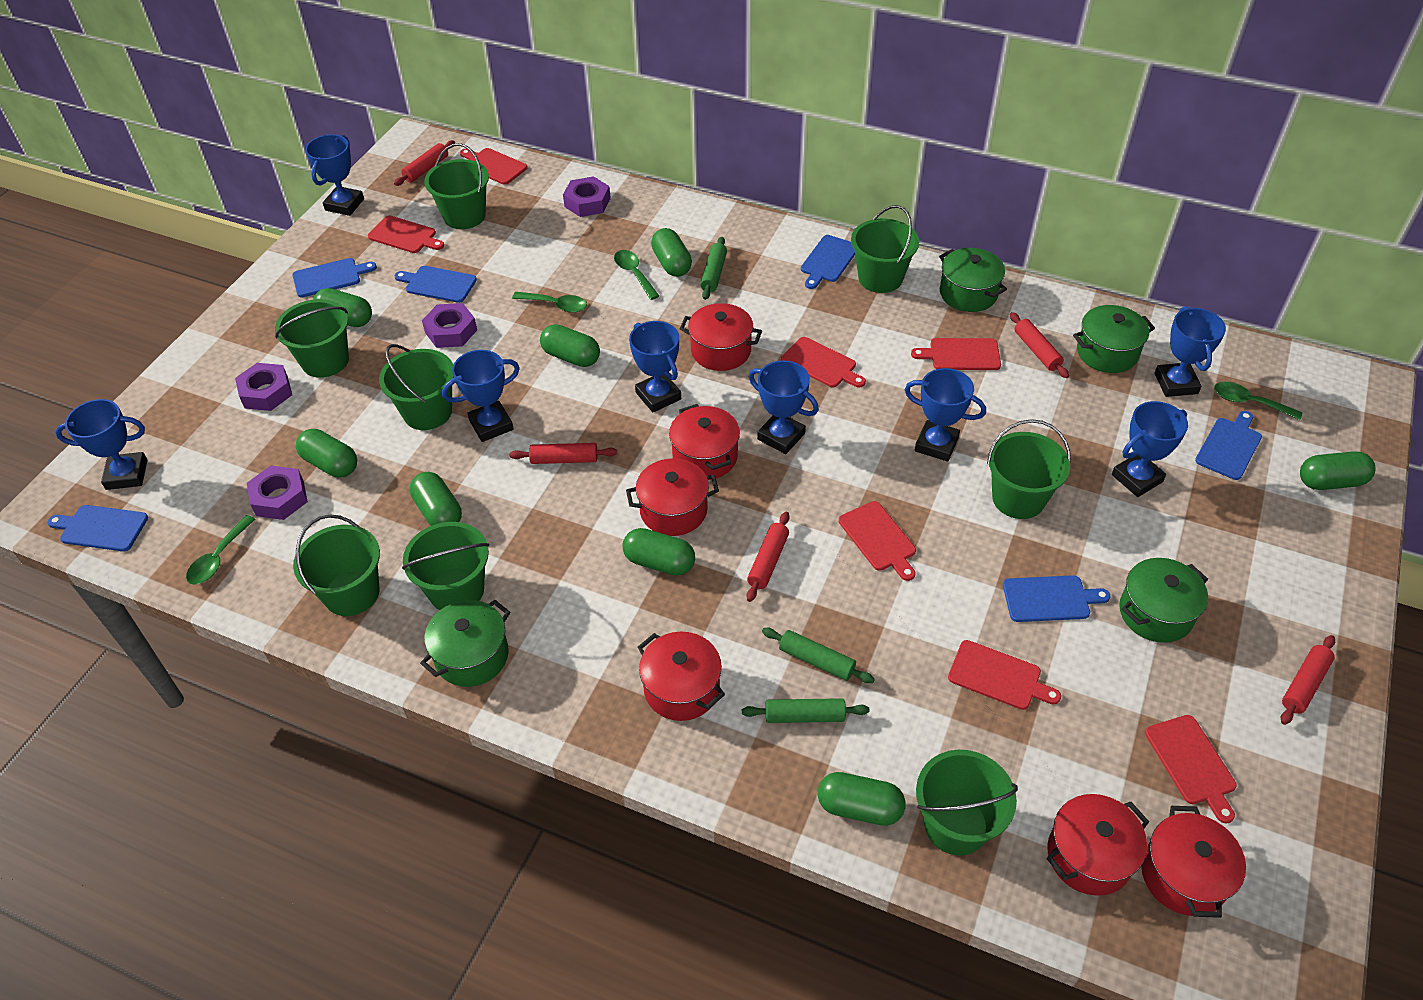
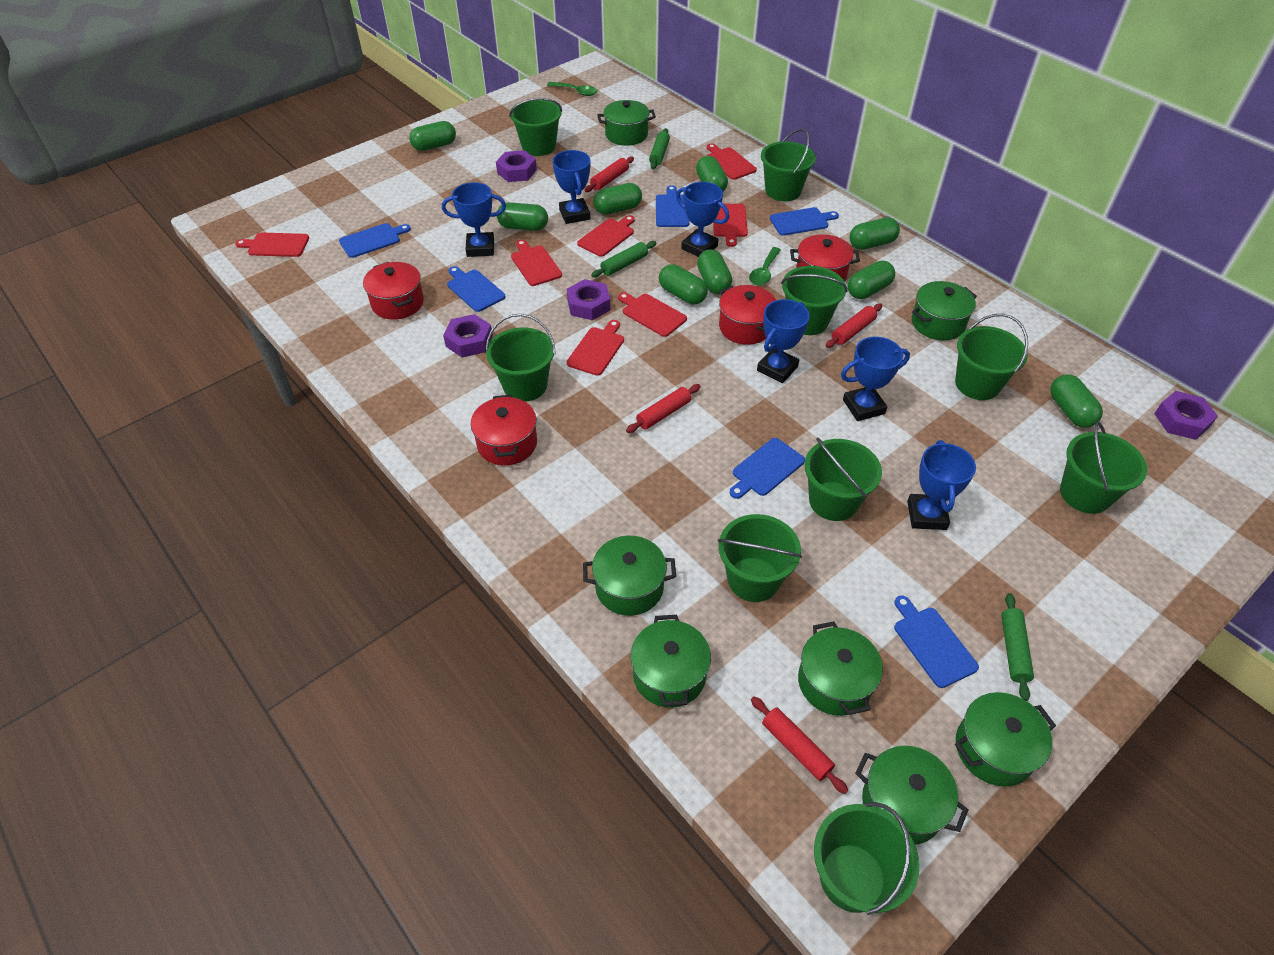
blue trophy: 8 -> 6
green bucket: 8 -> 9
green capsule: 8 -> 9
green pot: 4 -> 7
green spoon: 4 -> 2
red pot: 6 -> 4
red rolling pin: 5 -> 4

